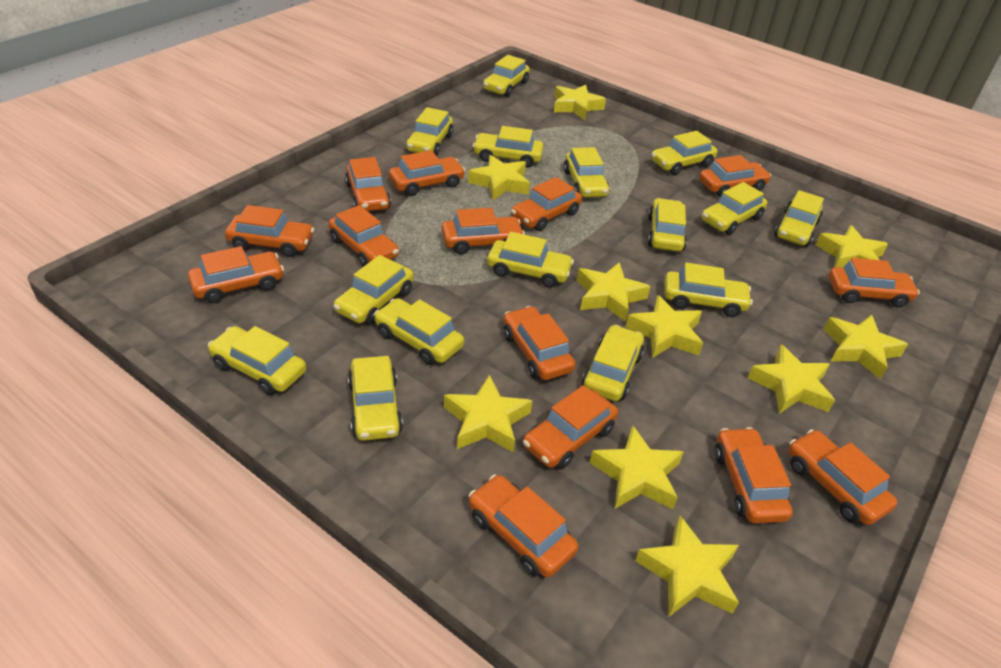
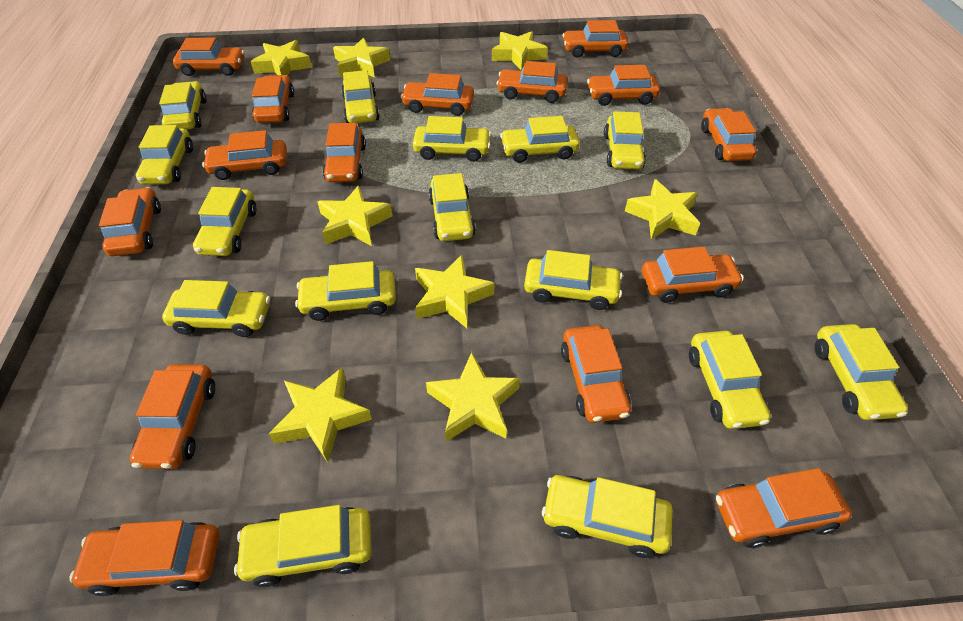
orange car: 14 -> 15
yellow star: 10 -> 8

